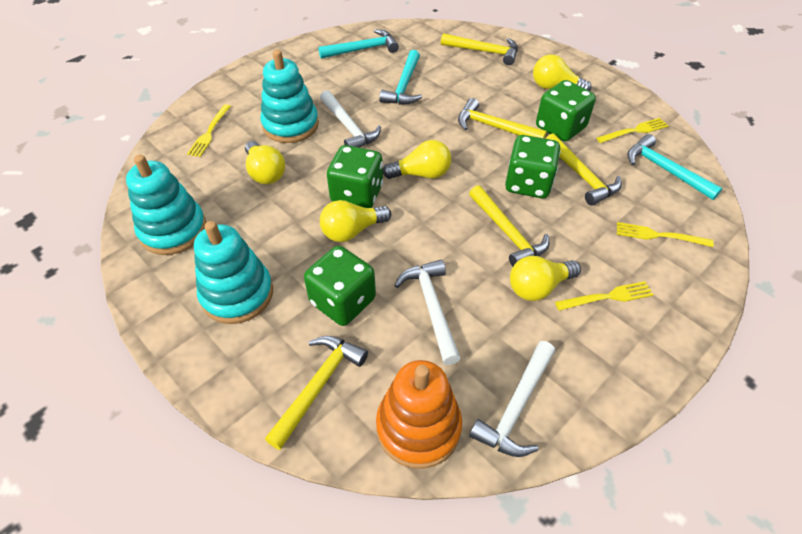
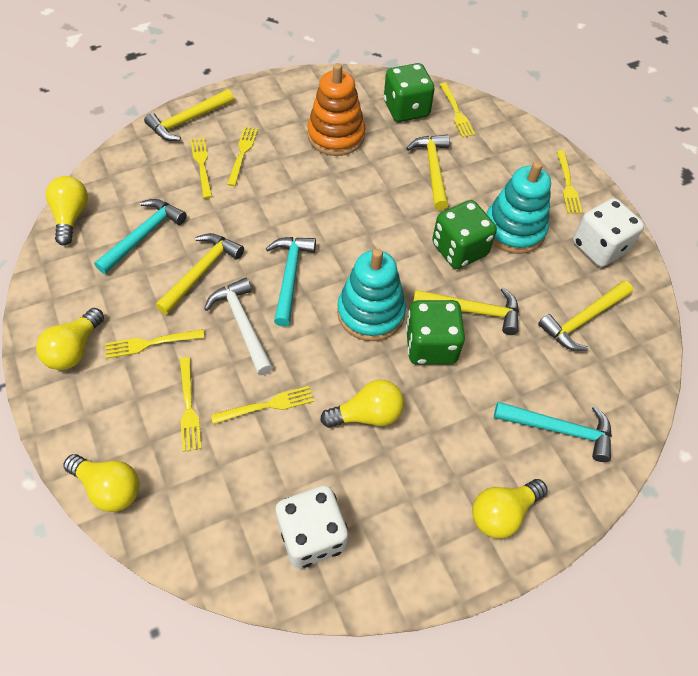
green dice: 4 -> 3
turquoise stacking toy: 3 -> 2
white dice: 0 -> 2
white hammer: 3 -> 1
yellow fork: 4 -> 7

